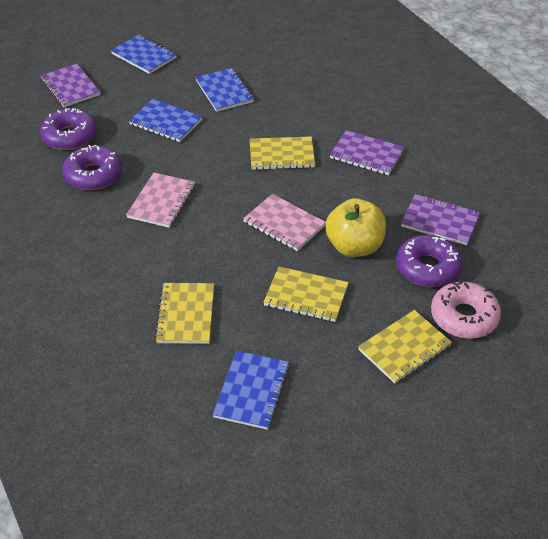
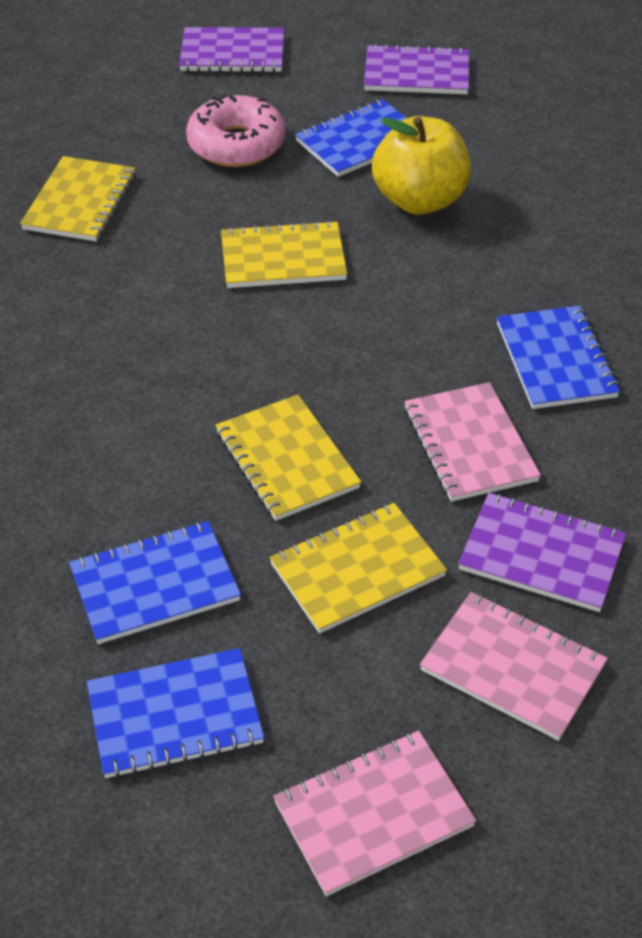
pink notebook: 2 -> 3
purple donut: 3 -> 0

